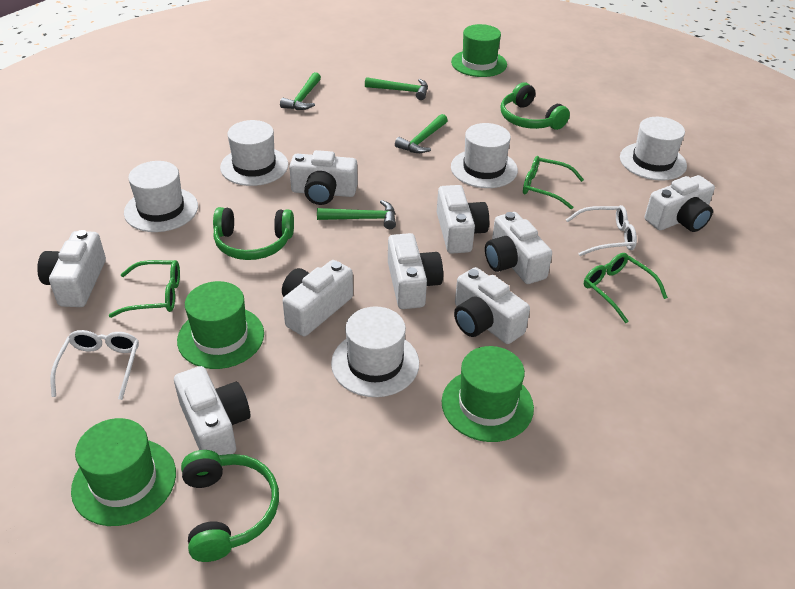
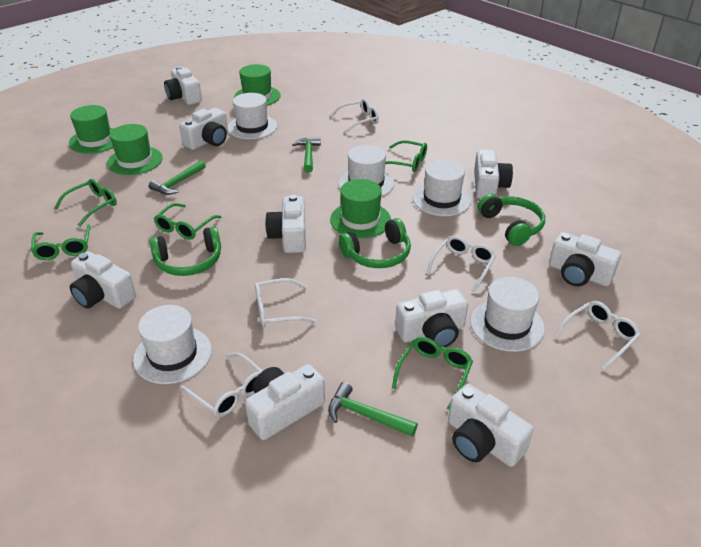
green glasses: 3 -> 5
green hammer: 4 -> 3
white glasses: 2 -> 5

